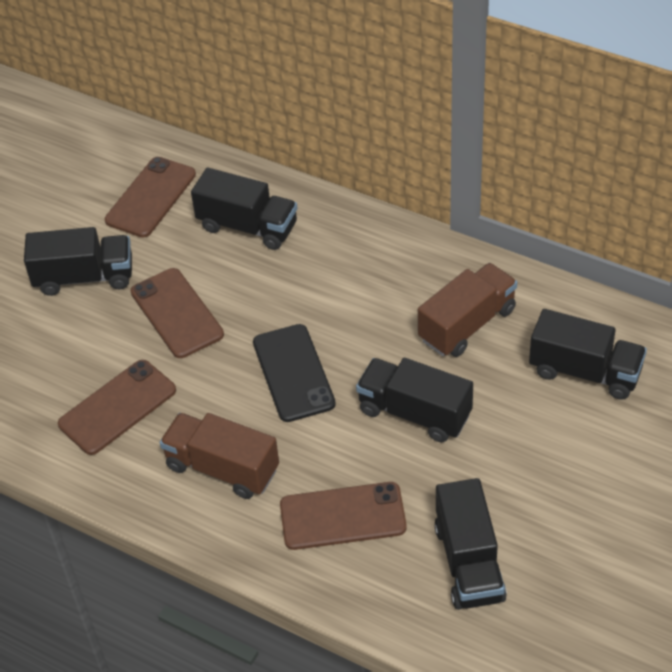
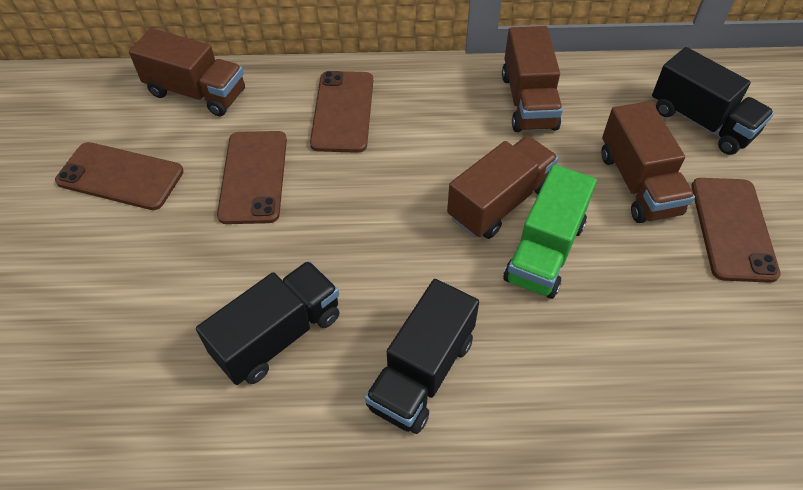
black phone: 1 -> 0
black truck: 5 -> 3
brown truck: 2 -> 4
green truck: 0 -> 1

